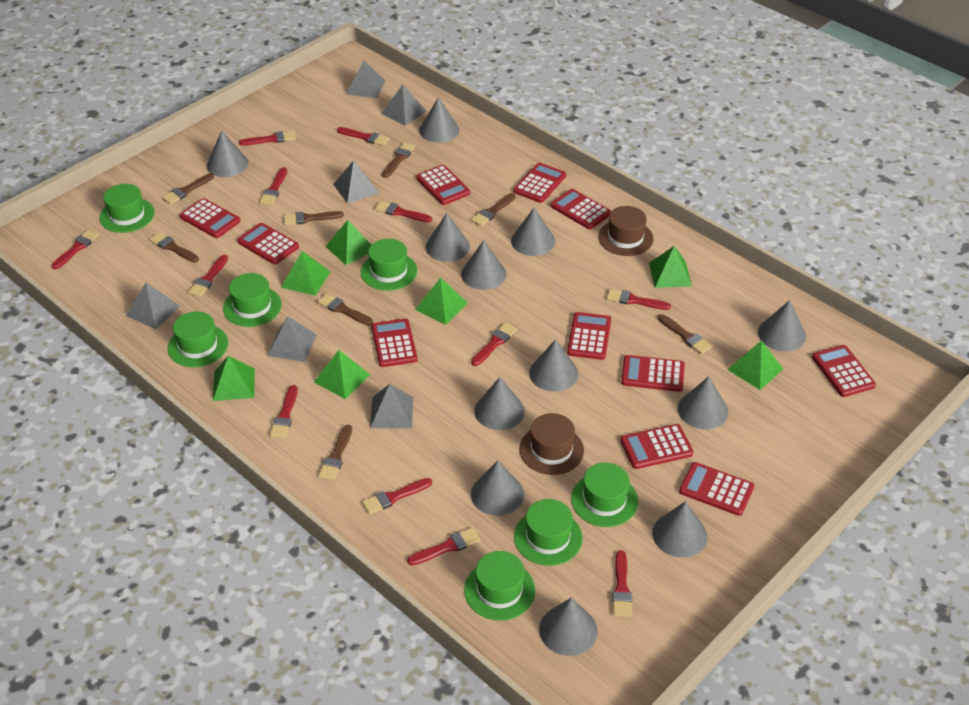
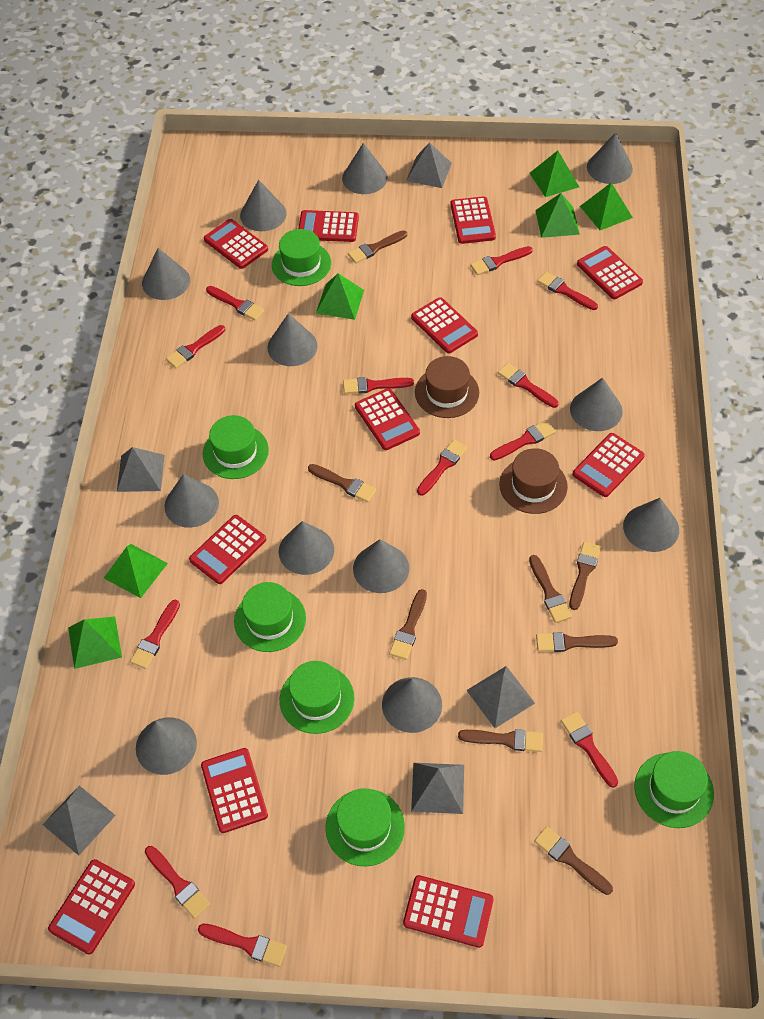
green hat: 7 -> 6
green pyramid: 7 -> 6
grey pyramid: 6 -> 5

